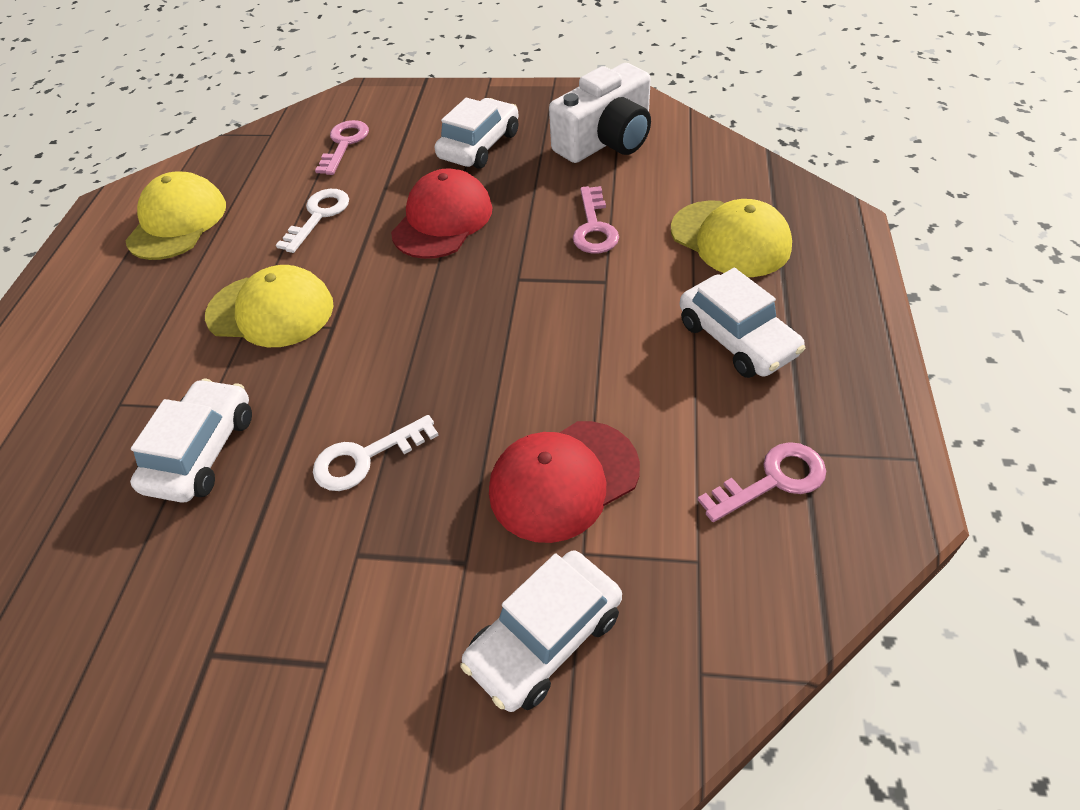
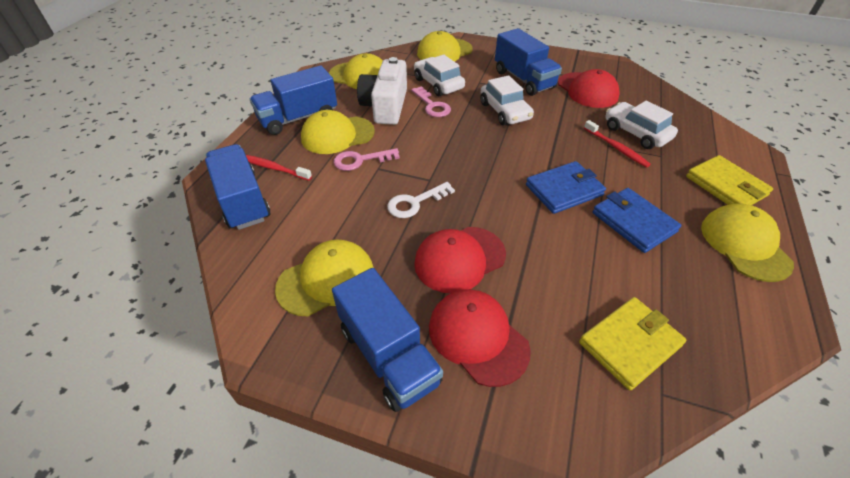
blue truck: 0 -> 4
blue wallet: 0 -> 2
pink key: 3 -> 2
red cap: 2 -> 3
red toothbrush: 0 -> 2
white car: 4 -> 3
white key: 2 -> 1
yellow cap: 3 -> 5
yellow wallet: 0 -> 2

